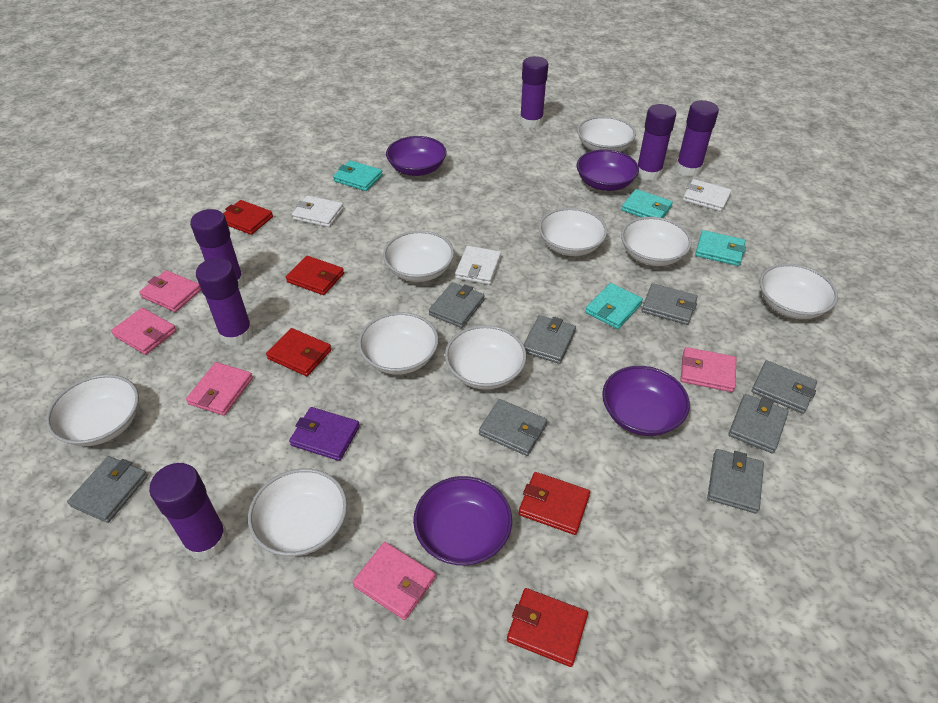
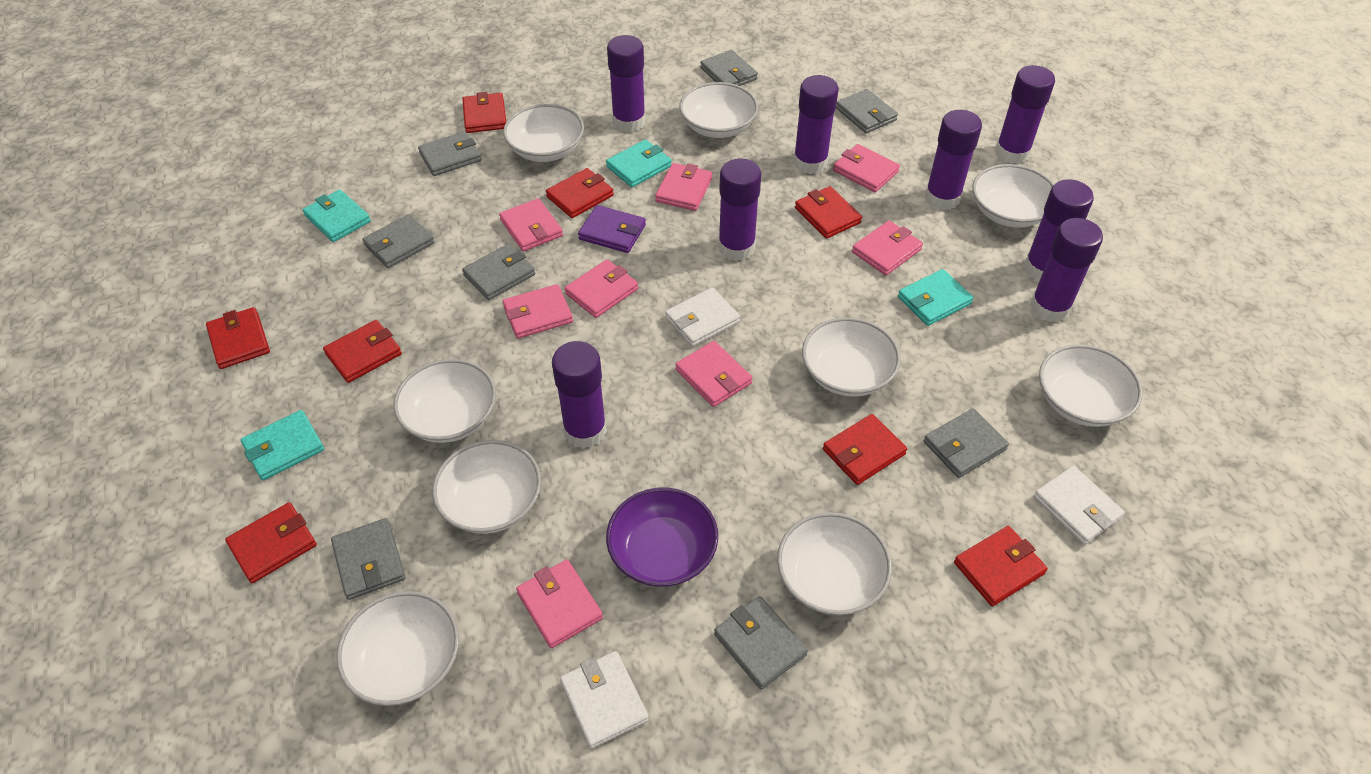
pink wallet: 5 -> 8
purple bowl: 4 -> 1
purple glue stick: 6 -> 8
red wallet: 5 -> 8

